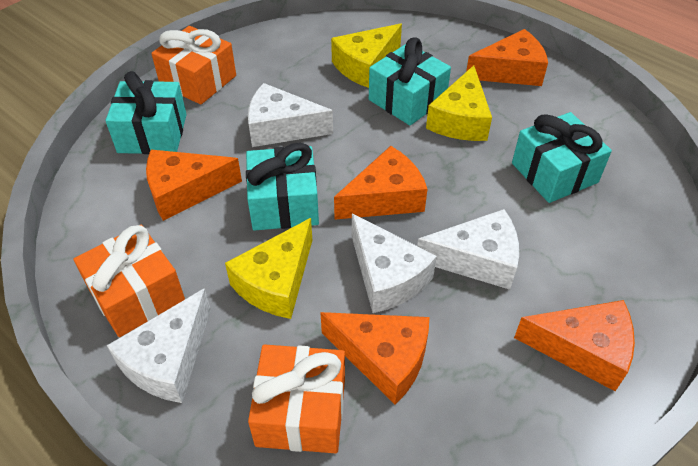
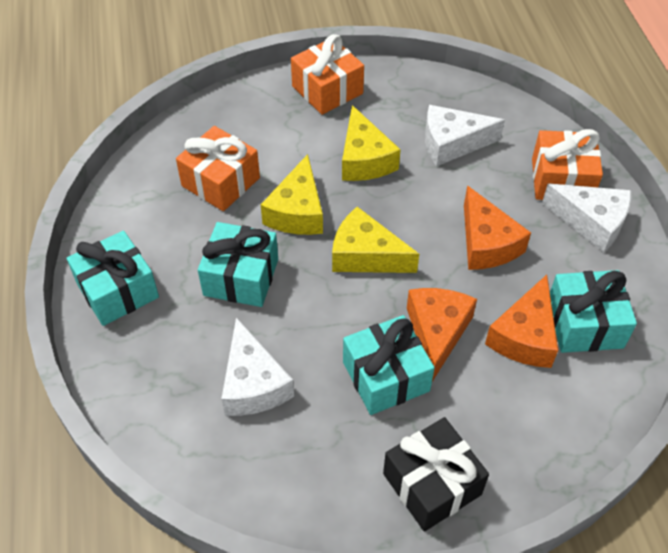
black gift: 0 -> 1
orange cheese: 5 -> 3
white cheese: 4 -> 3

